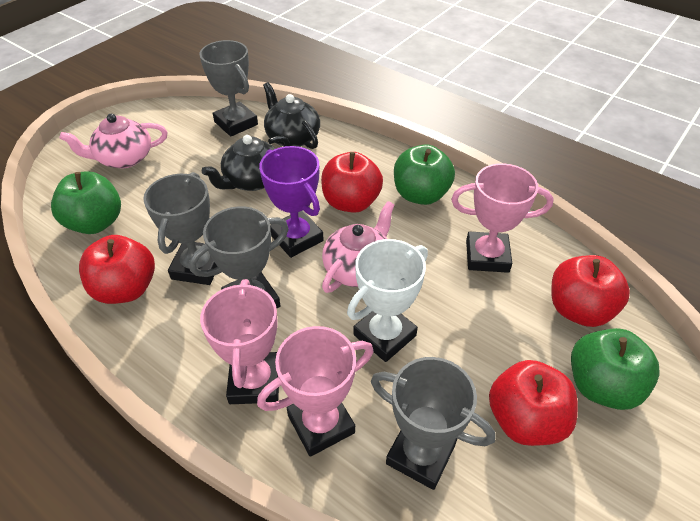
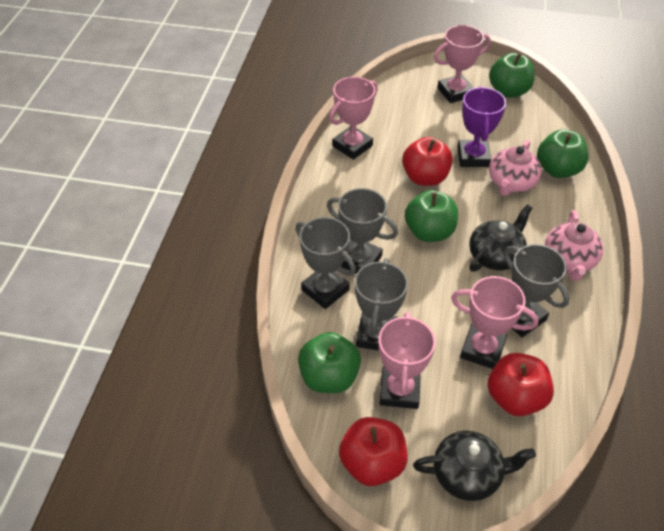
green apple: 3 -> 4
pink trophy: 3 -> 4
red apple: 4 -> 3
white trophy: 1 -> 0

